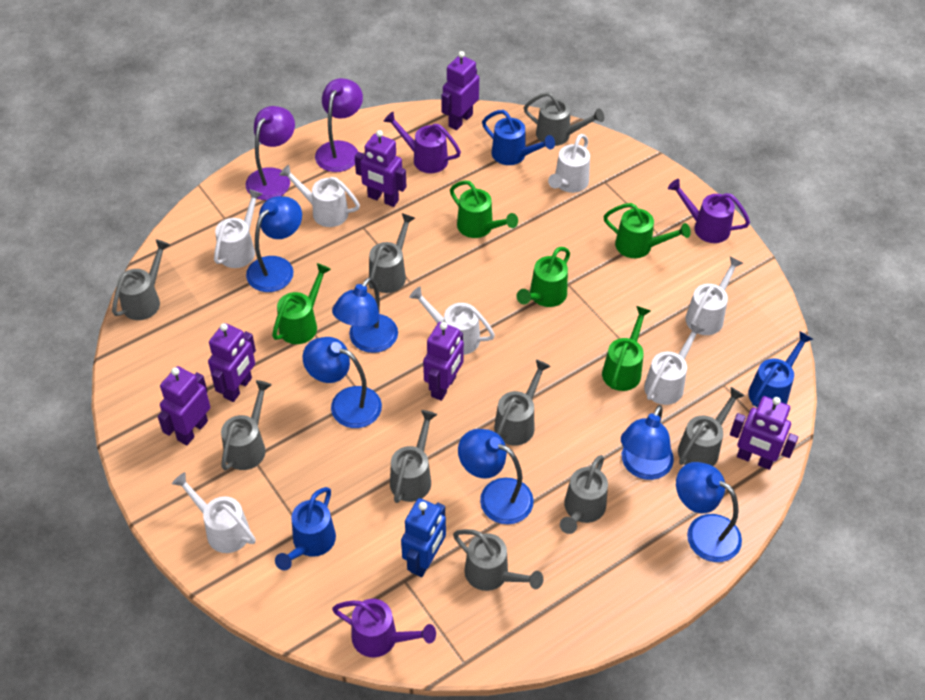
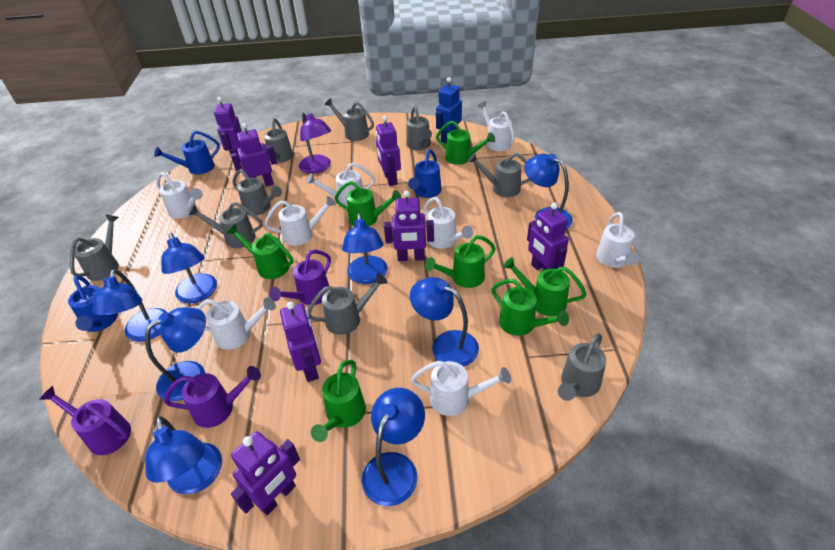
blue lamp: 6 -> 8
green watering can: 5 -> 7
purple lamp: 2 -> 1
purple robot: 6 -> 7
white watering can: 7 -> 8

